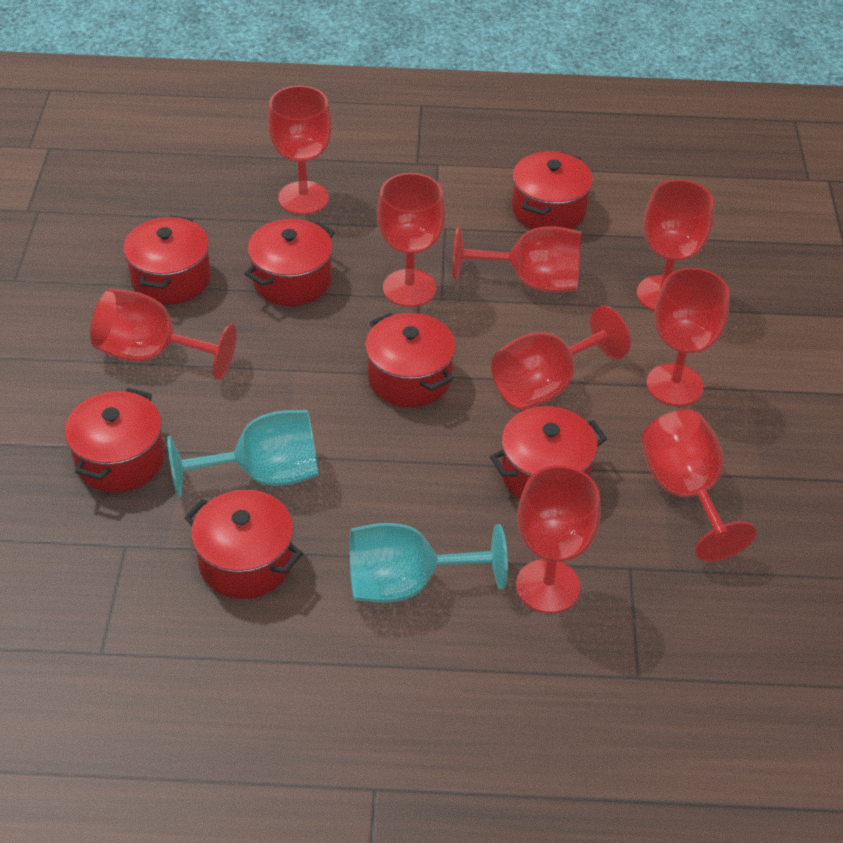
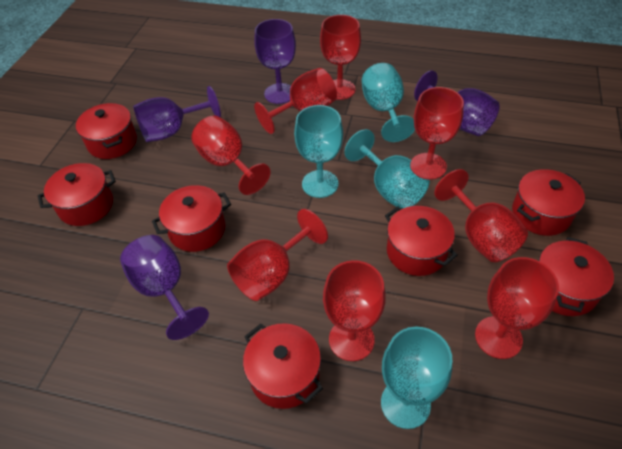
purple goblet: 0 -> 4
red goblet: 9 -> 8
turquoise goblet: 2 -> 4

